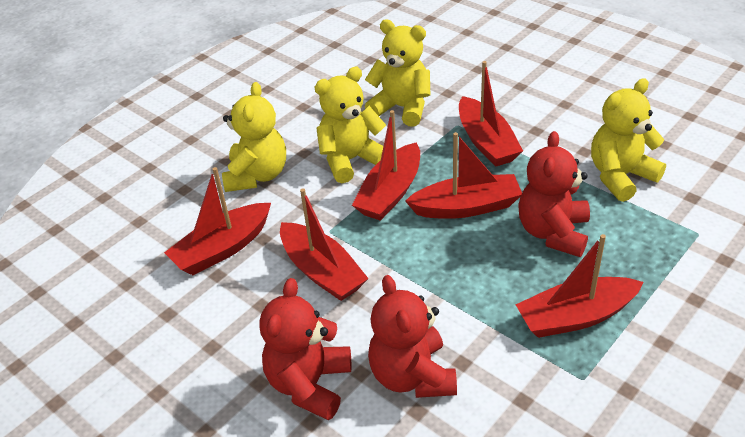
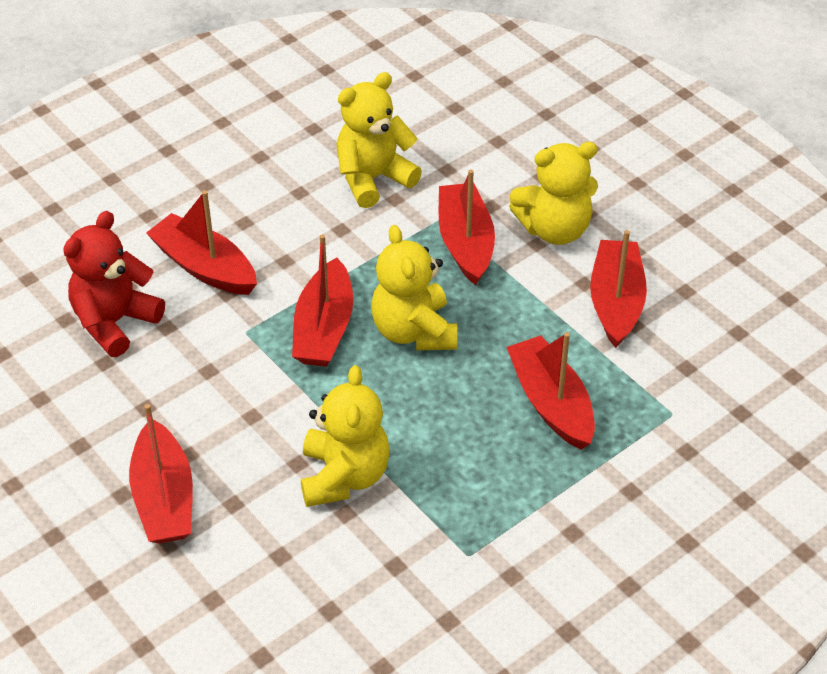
red teddy bear: 3 -> 1

